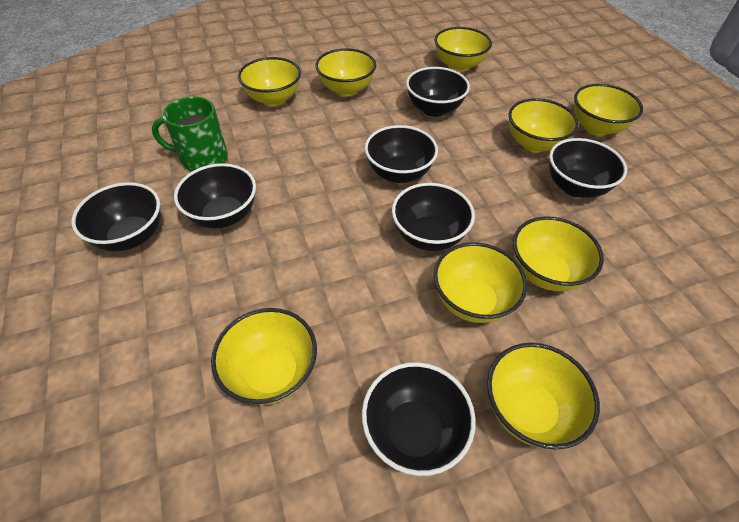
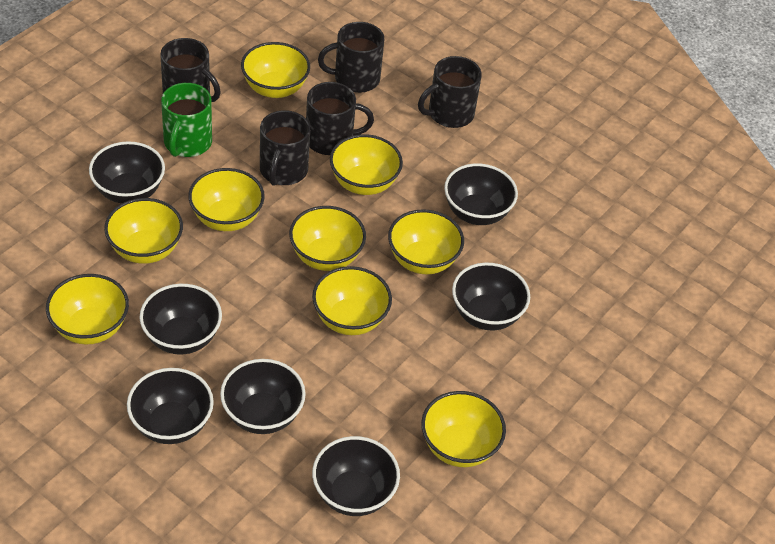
black mug: 0 -> 5

